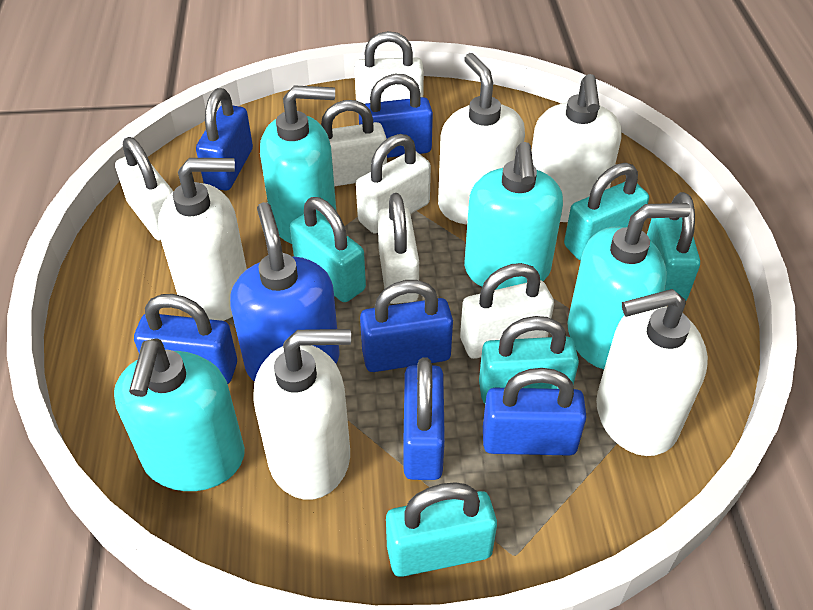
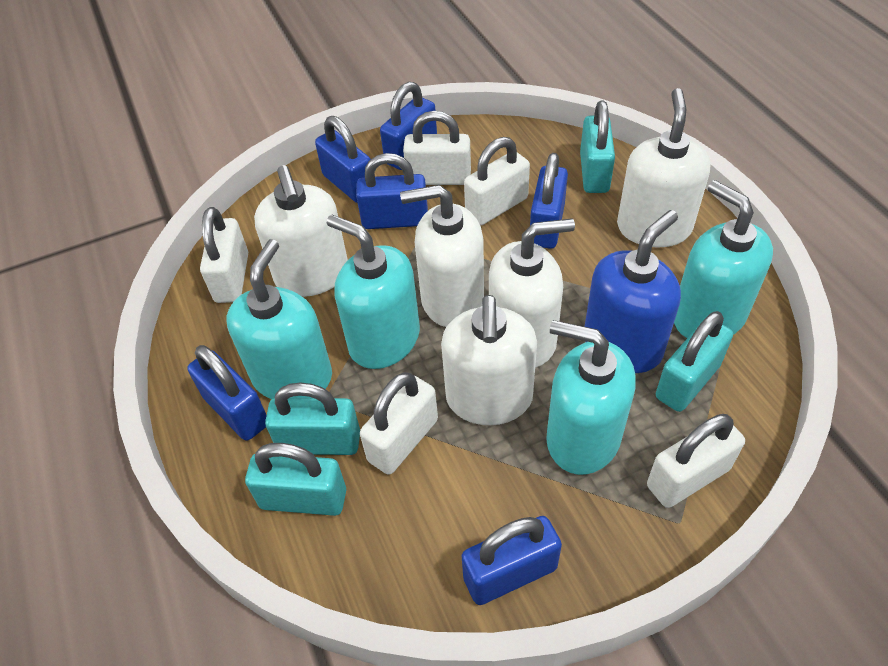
turquoise padlock: 5 -> 4
white padlock: 6 -> 5

